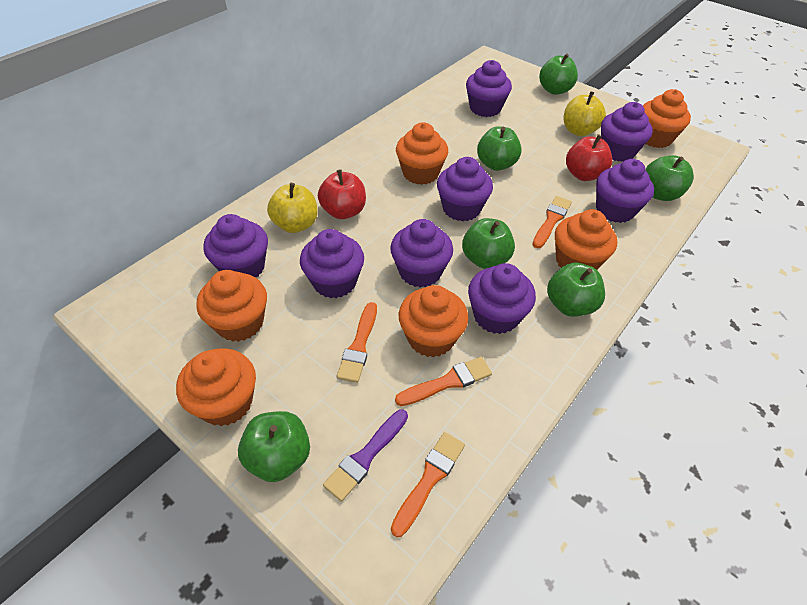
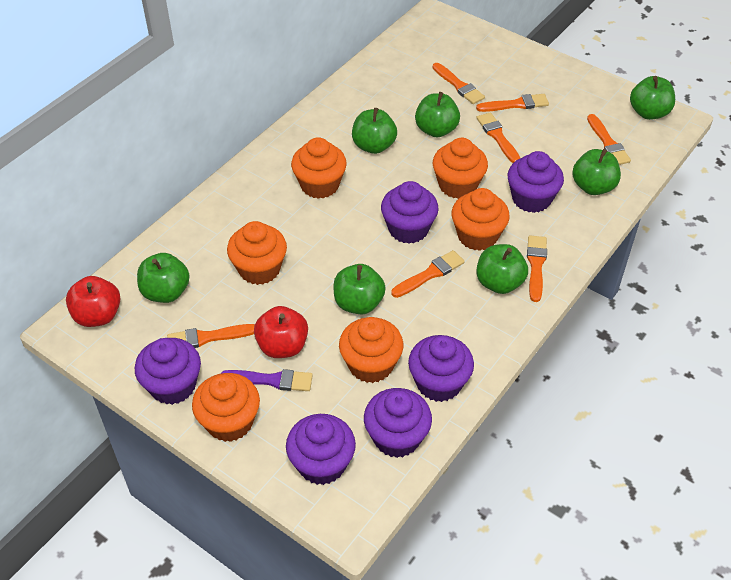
green apple: 6 -> 7
orange brush: 4 -> 7
purple cupcake: 8 -> 6
yellow apple: 2 -> 0

